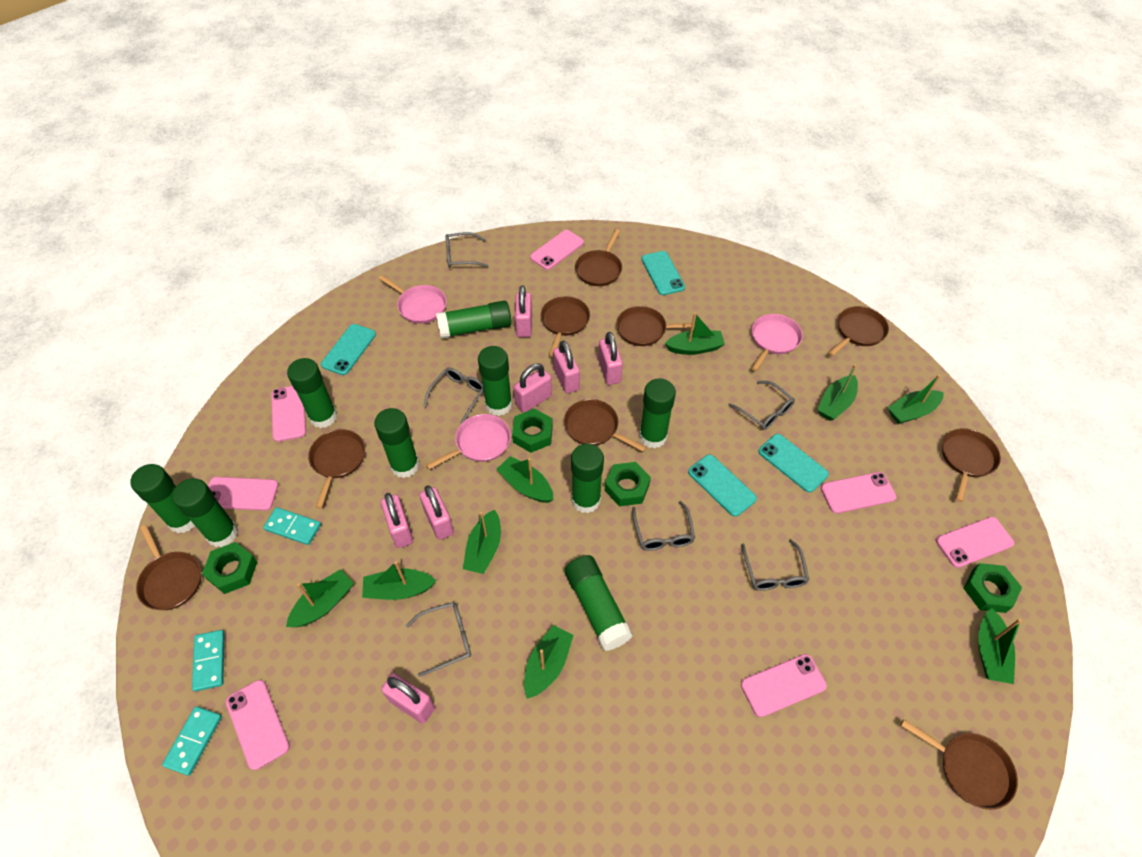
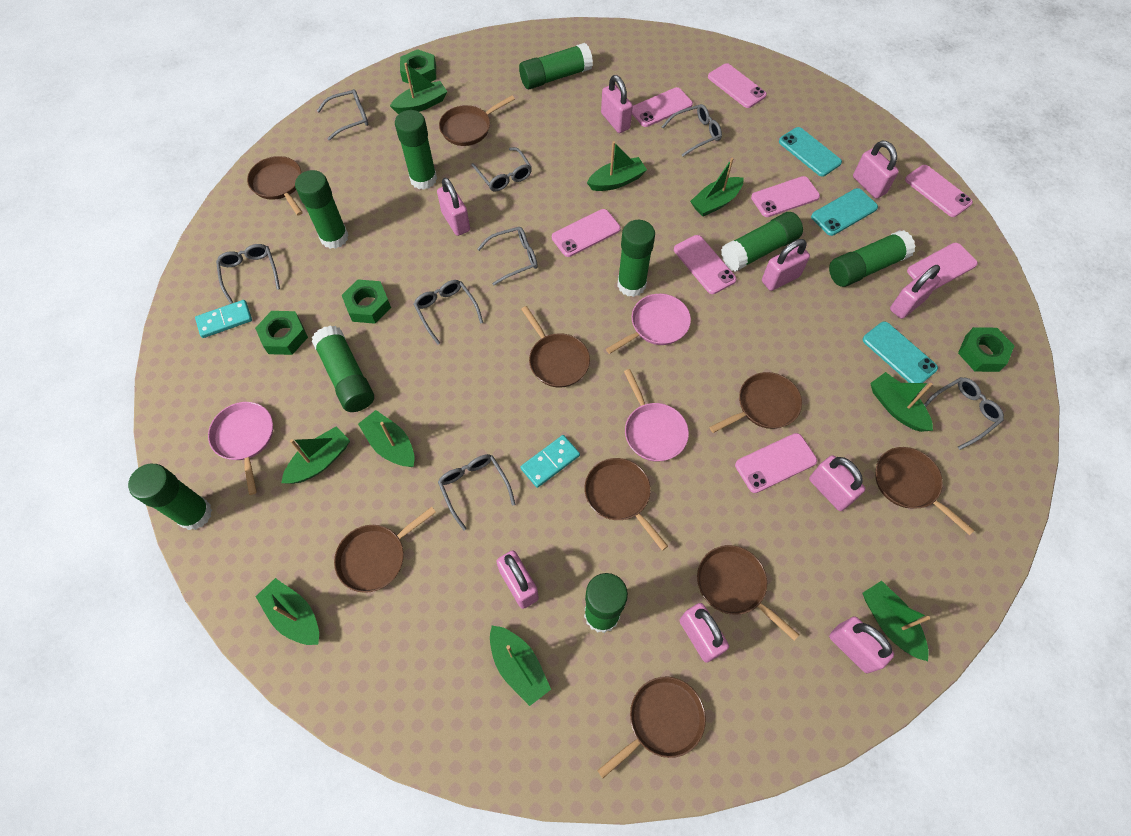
grey glasses: 6 -> 8
pink padlock: 7 -> 9
pink phone: 7 -> 8
turquoise domino: 3 -> 2
turquoise phone: 4 -> 3

